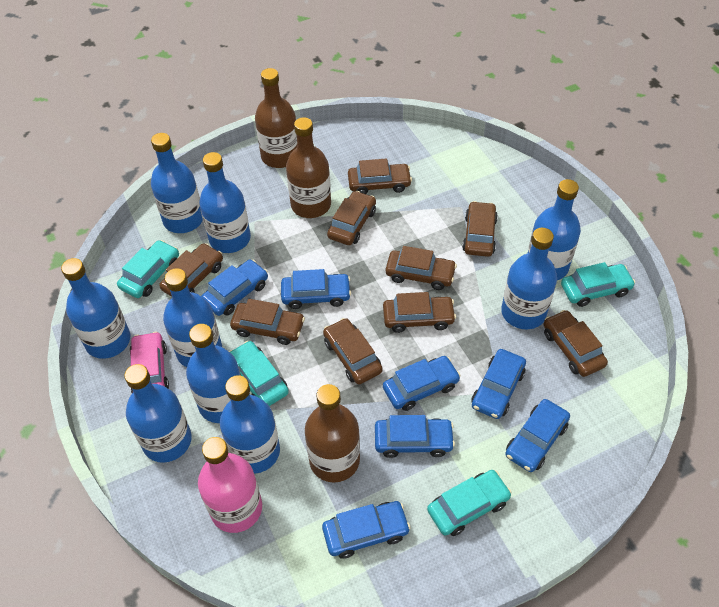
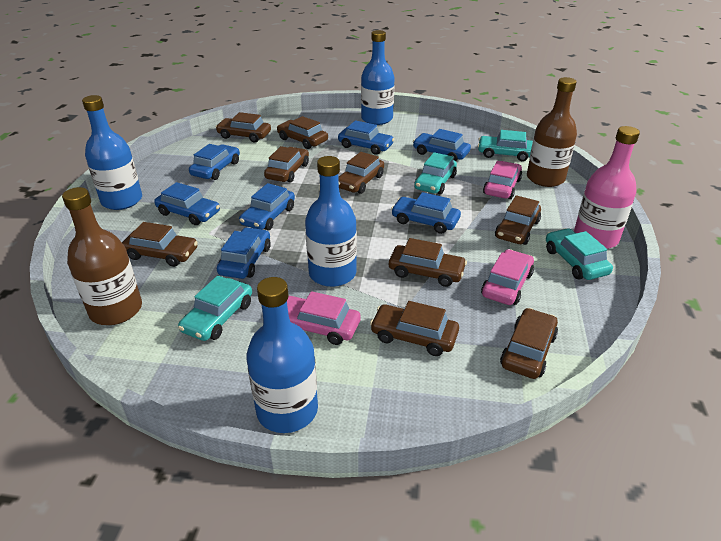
blue bottle: 9 -> 4
brown bottle: 3 -> 2
pink car: 1 -> 3

